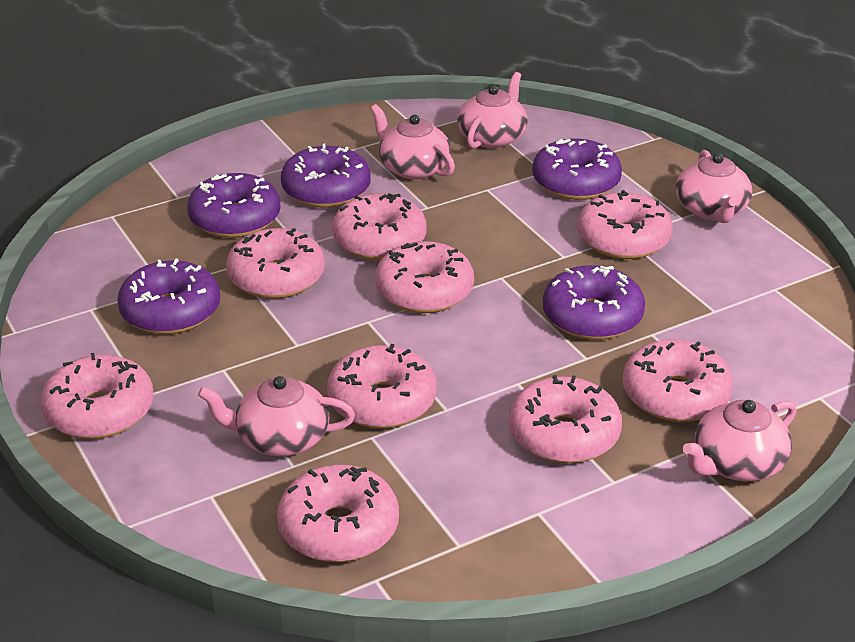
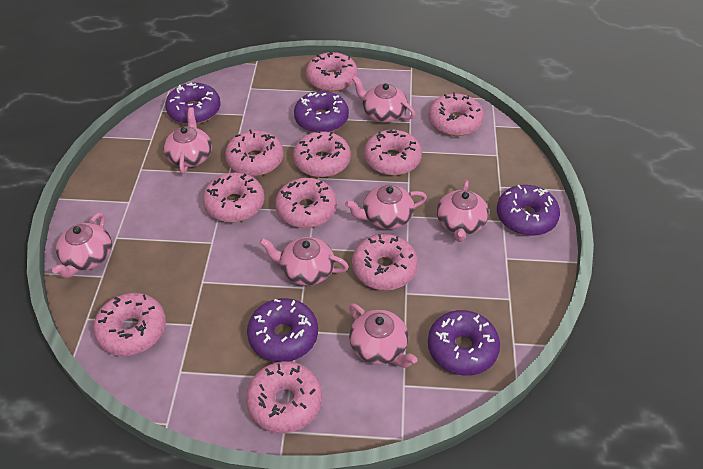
pink donut: 9 -> 10
pink teapot: 5 -> 7

